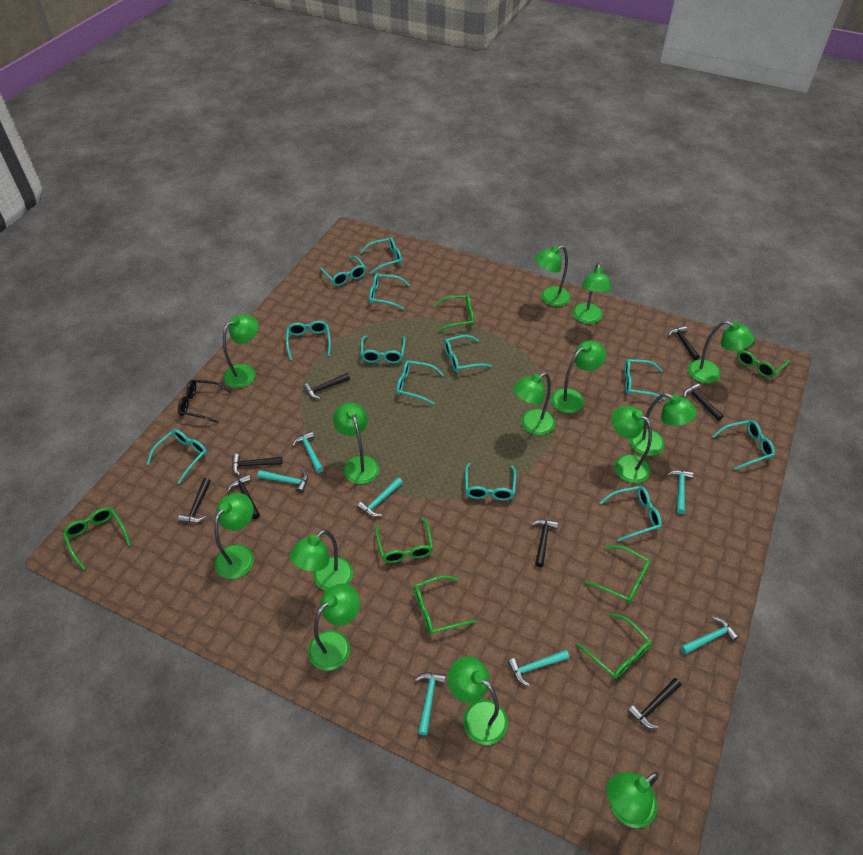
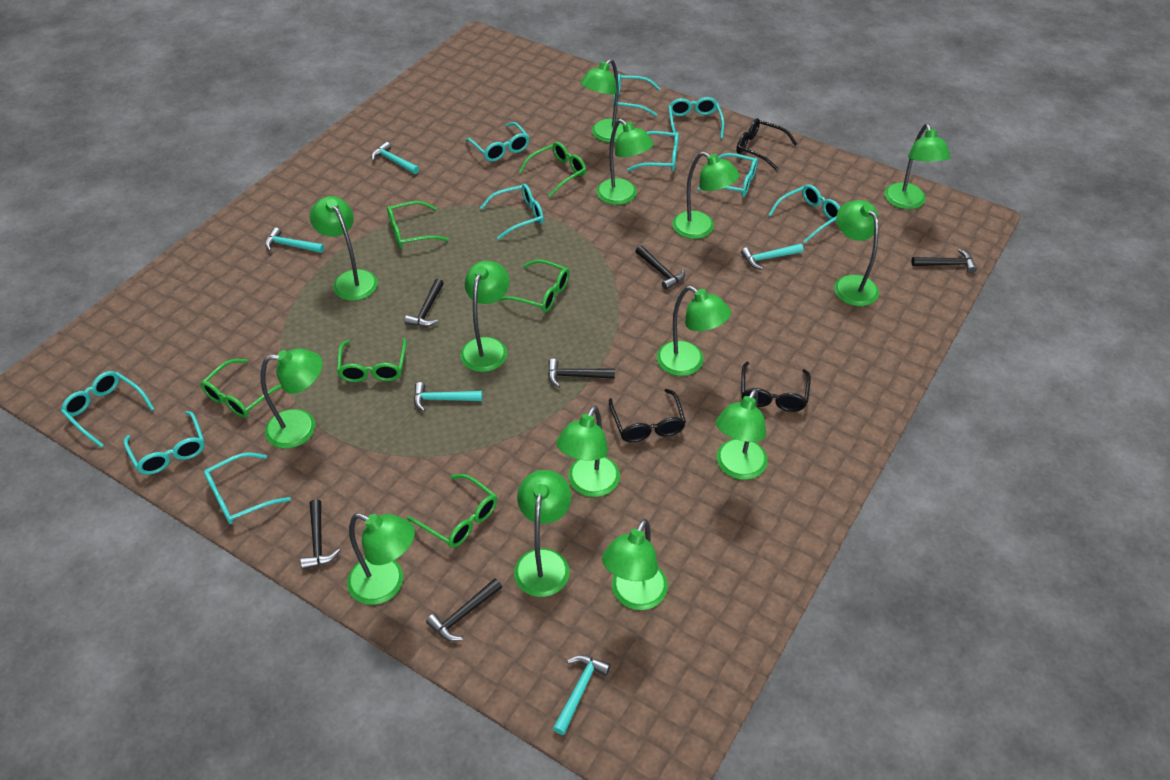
black glasses: 1 -> 3
black hammer: 8 -> 6
green glasses: 7 -> 6
turquoise glasses: 12 -> 10
turquoise hammer: 7 -> 5

